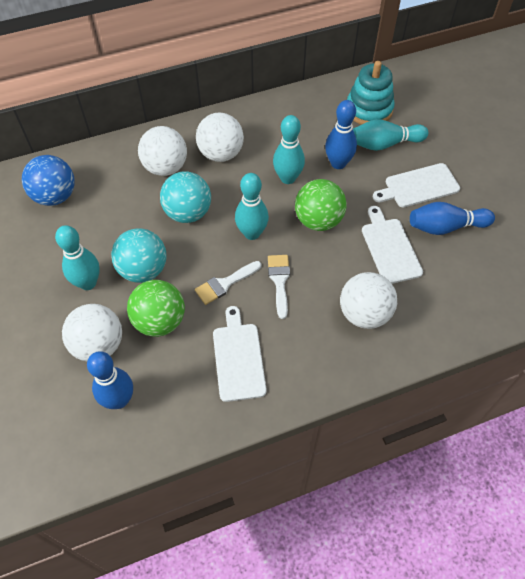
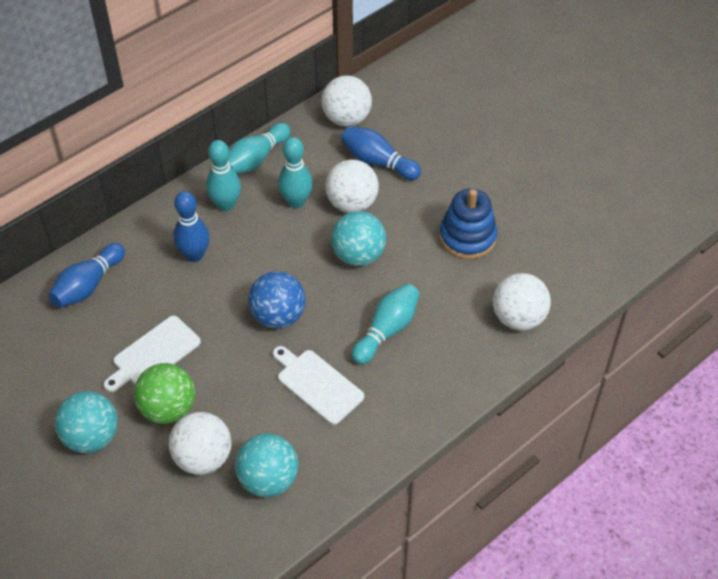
blue stacking toy: 0 -> 1
green ball: 2 -> 1
turquoise ball: 2 -> 3
turquoise stacking toy: 1 -> 0
white brush: 2 -> 0
white cutting board: 3 -> 2

